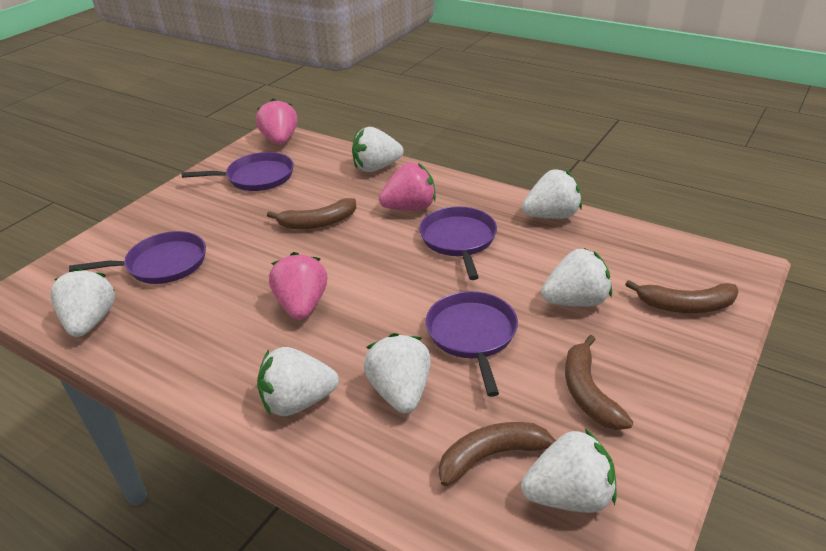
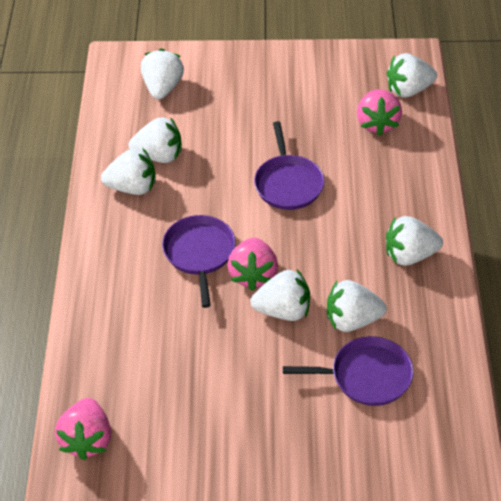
brown banana: 4 -> 0
purple pan: 4 -> 3

